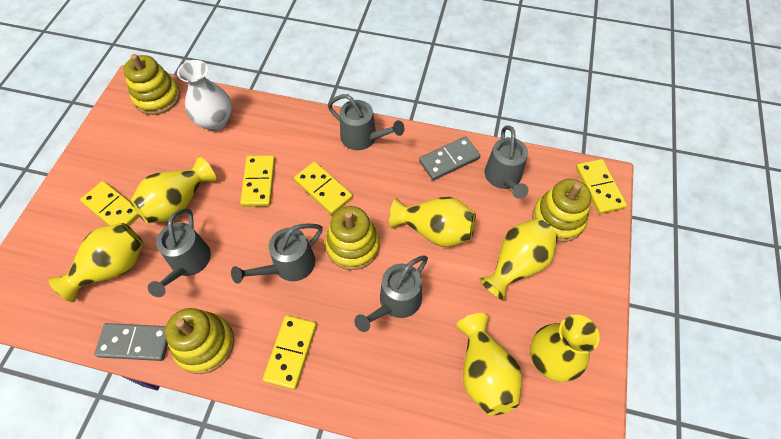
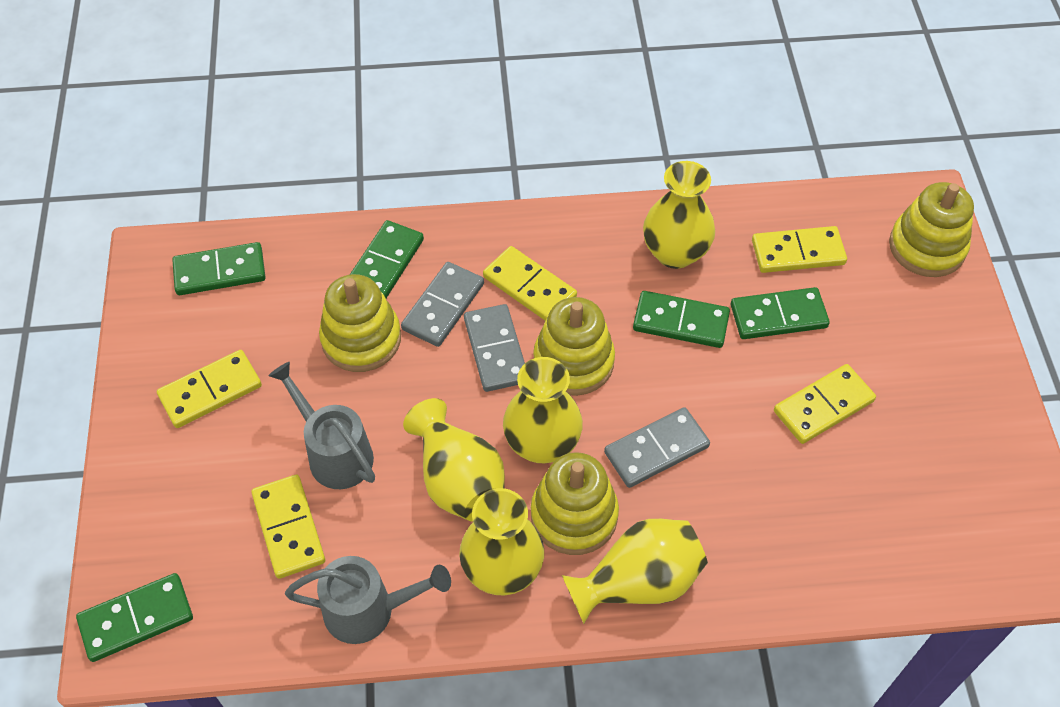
green domino: 0 -> 5
grey domino: 2 -> 3
grey watering can: 5 -> 2
white vase: 1 -> 0
yellow vase: 6 -> 5

